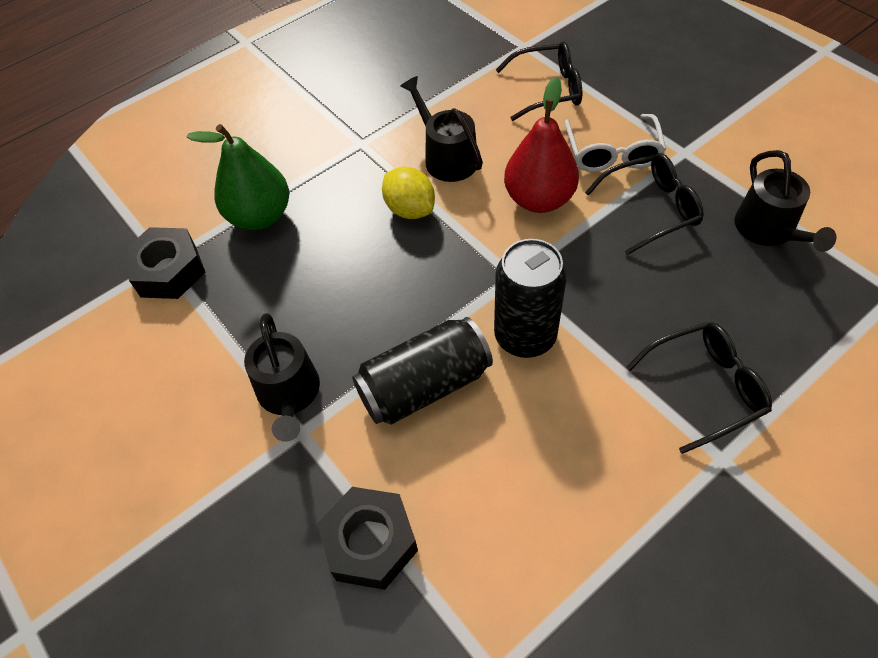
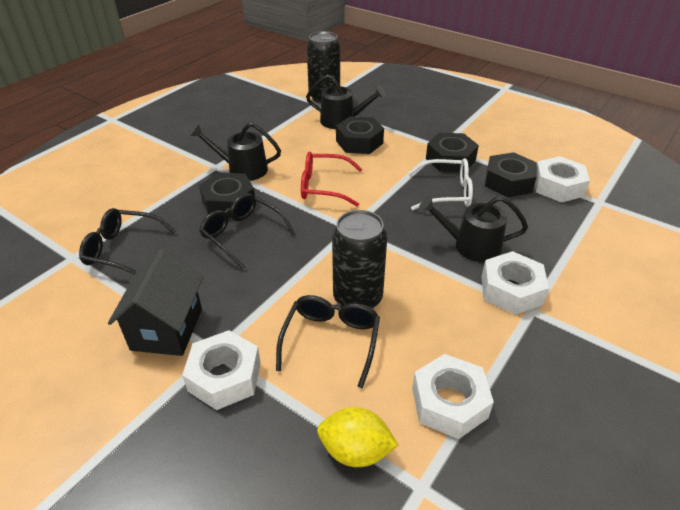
black house: 0 -> 1
black nut: 2 -> 4
green pear: 1 -> 0
red glasses: 0 -> 1
red pear: 1 -> 0
white nut: 0 -> 4

